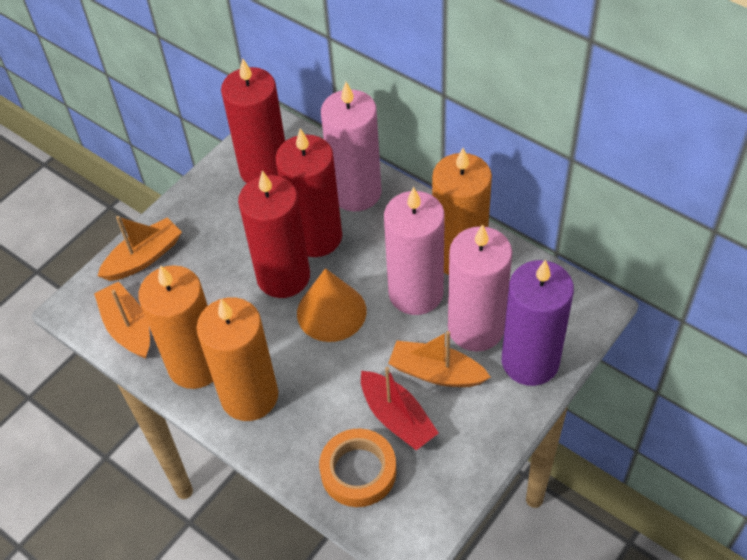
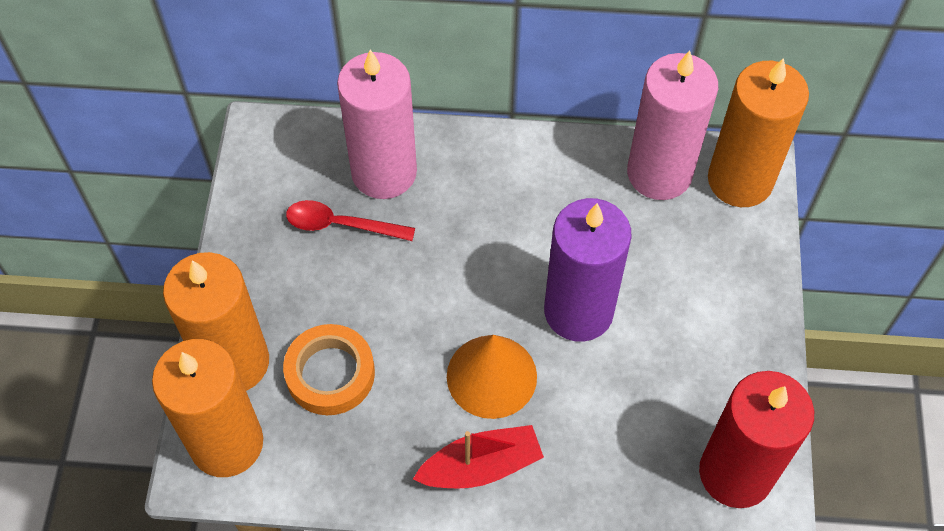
orange boat: 3 -> 0
pink candle: 3 -> 2
red candle: 3 -> 1
red spoon: 0 -> 1

